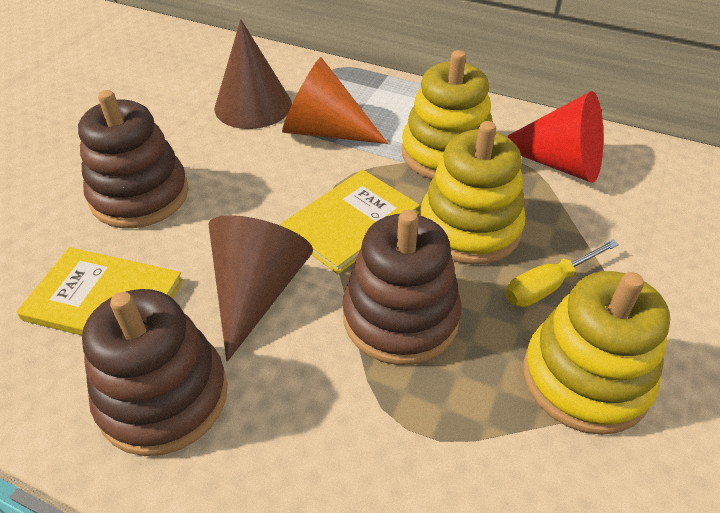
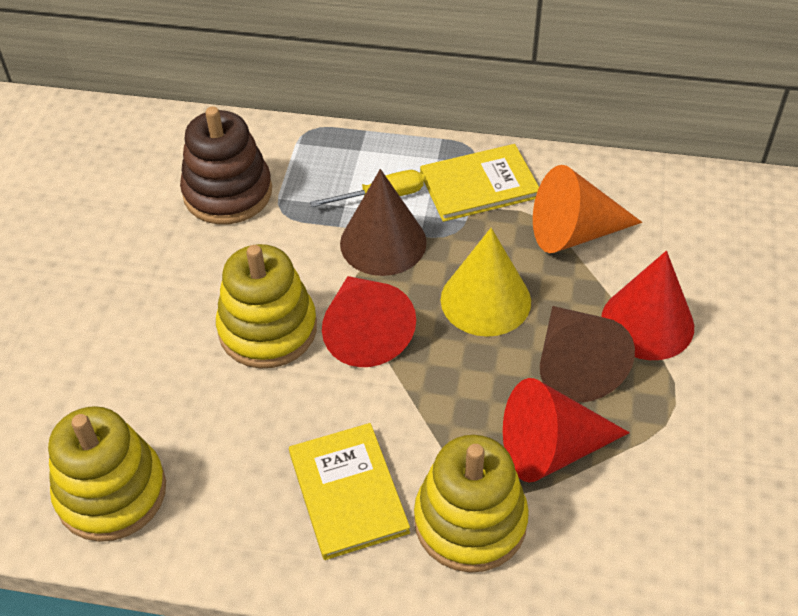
brown stacking toy: 3 -> 1
red cone: 1 -> 3
yellow cone: 0 -> 1

